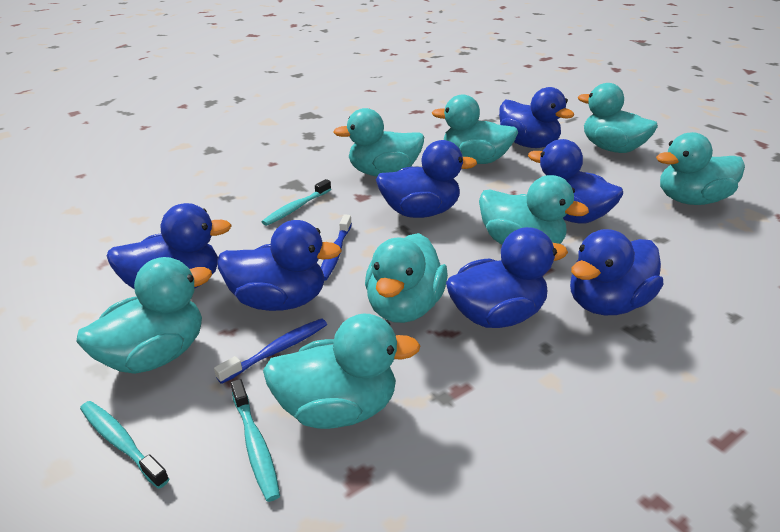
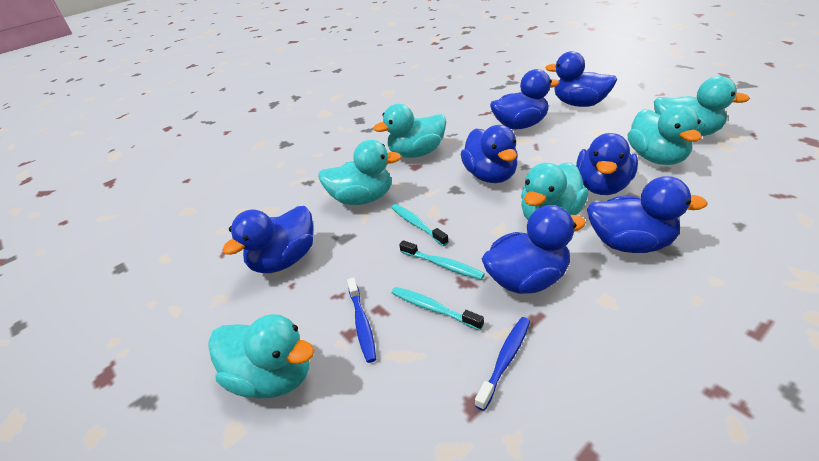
turquoise duck: 8 -> 6

